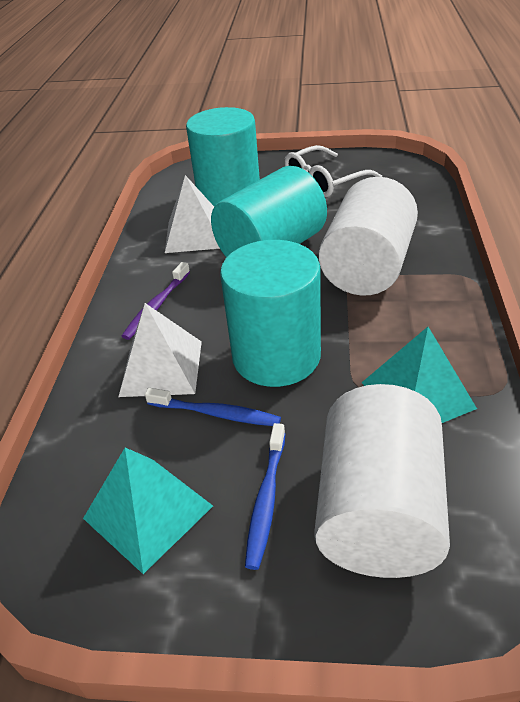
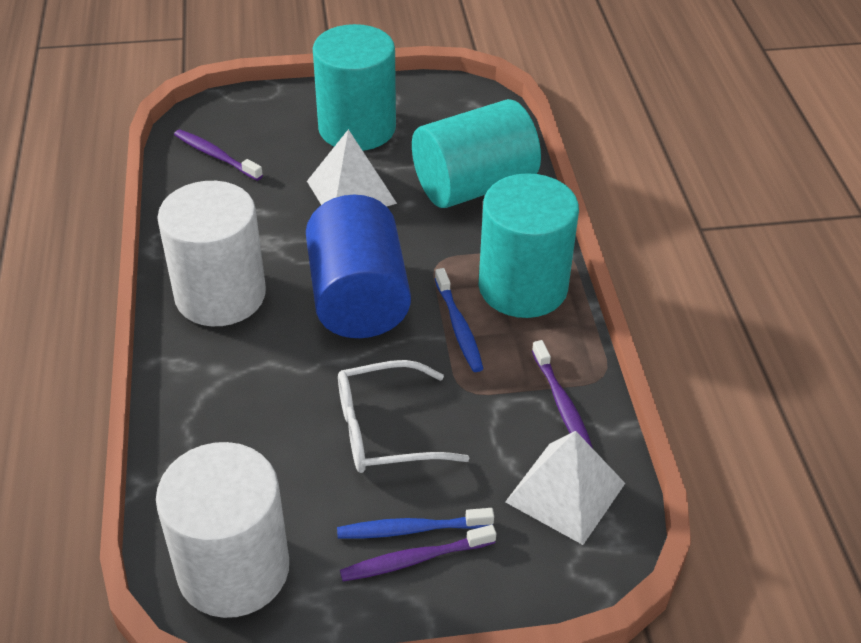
blue cylinder: 0 -> 1
purple toothbrush: 1 -> 3
turquoise pyramid: 2 -> 0

